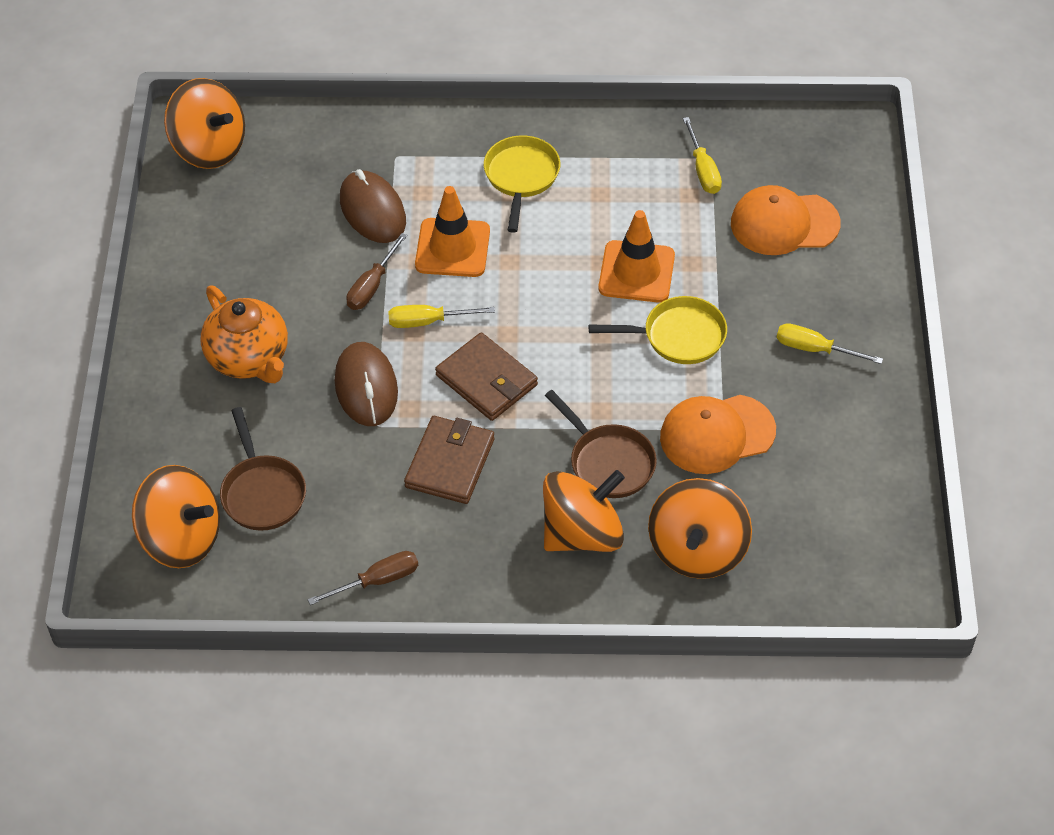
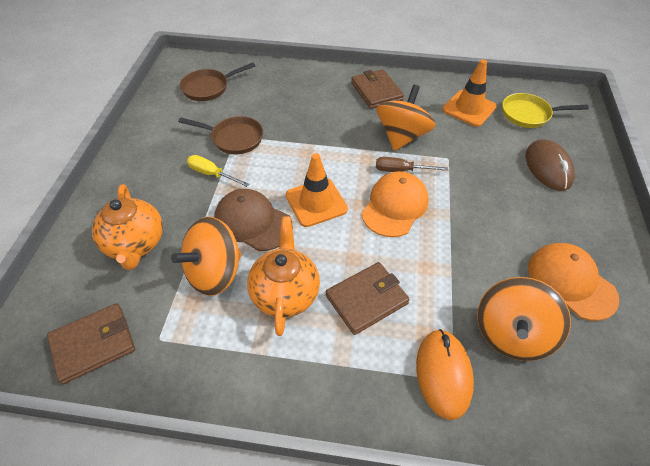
brown cap: 0 -> 1
brown mouse: 2 -> 1
brown screwdriver: 2 -> 1
brown wallet: 2 -> 3
orange mouse: 0 -> 1
orange spinning top: 4 -> 3
orange teapot: 1 -> 2
yellow pan: 2 -> 1
yellow screwdriver: 3 -> 1

